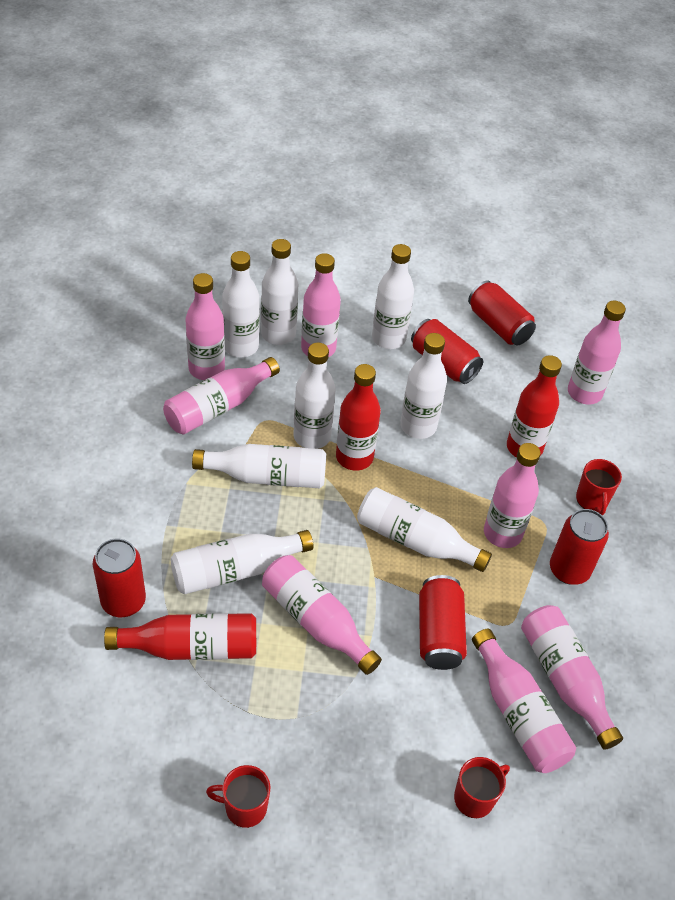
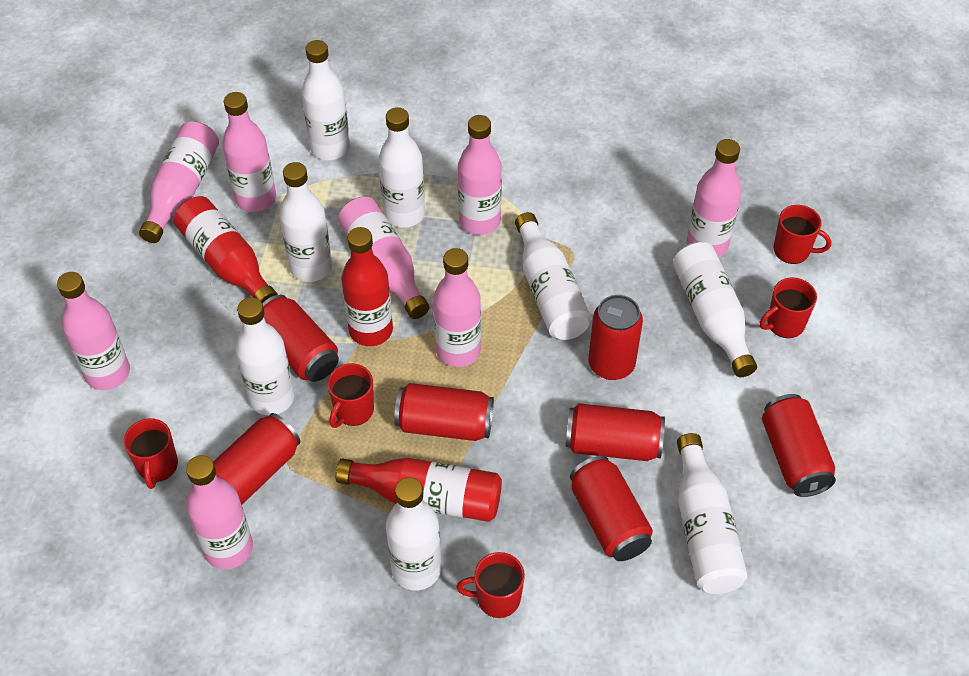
red can: 5 -> 7
red mug: 3 -> 5

